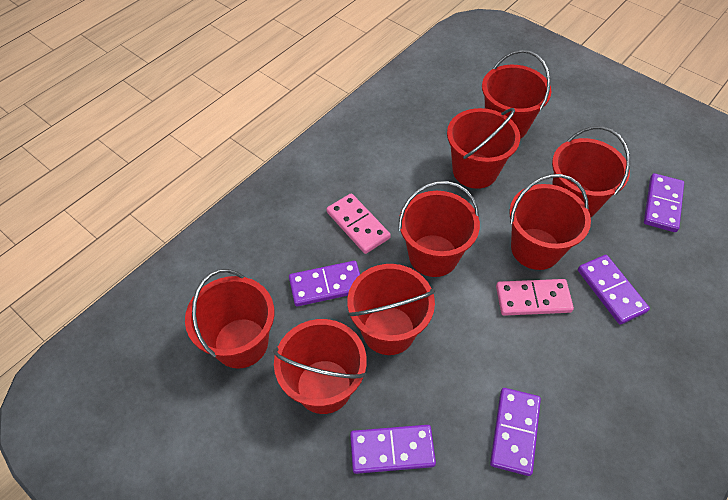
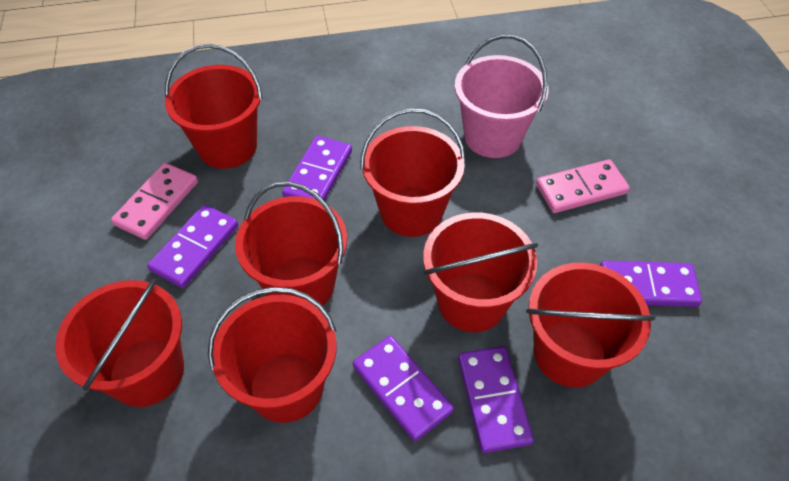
pink bucket: 0 -> 1
red bucket: 8 -> 7

